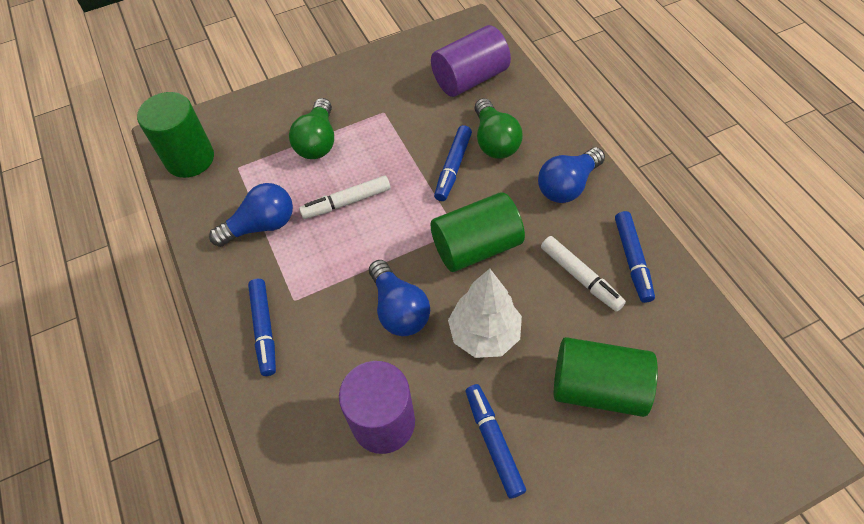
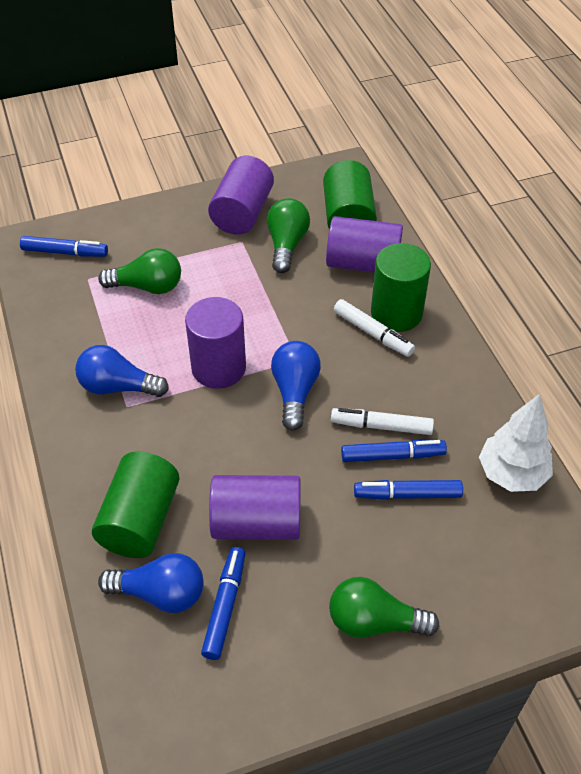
green light bulb: 2 -> 3
purple cylinder: 2 -> 4

